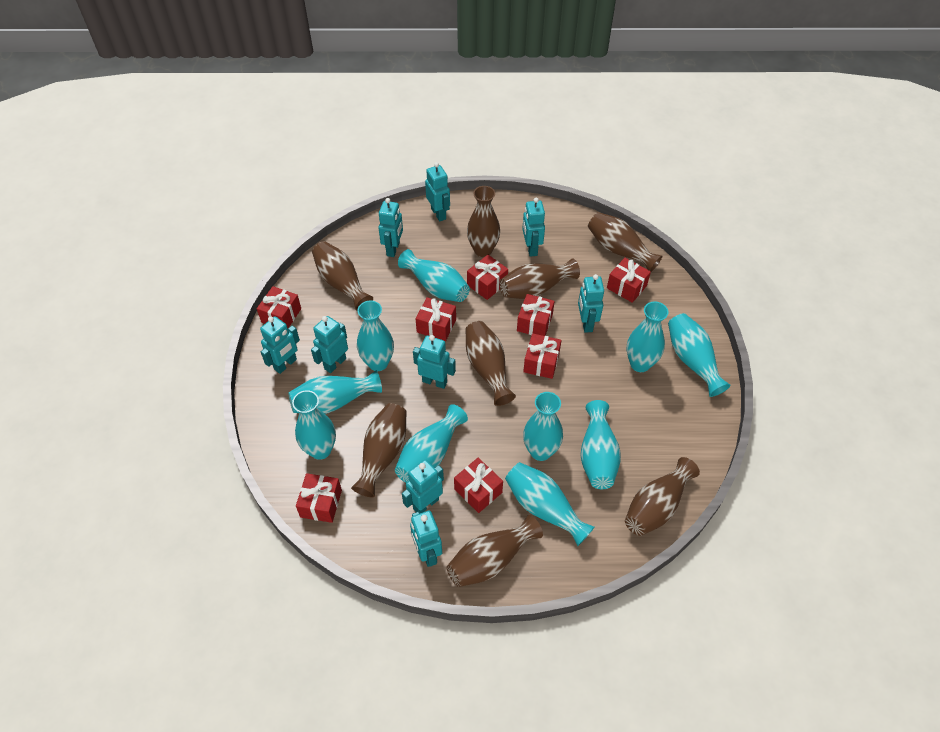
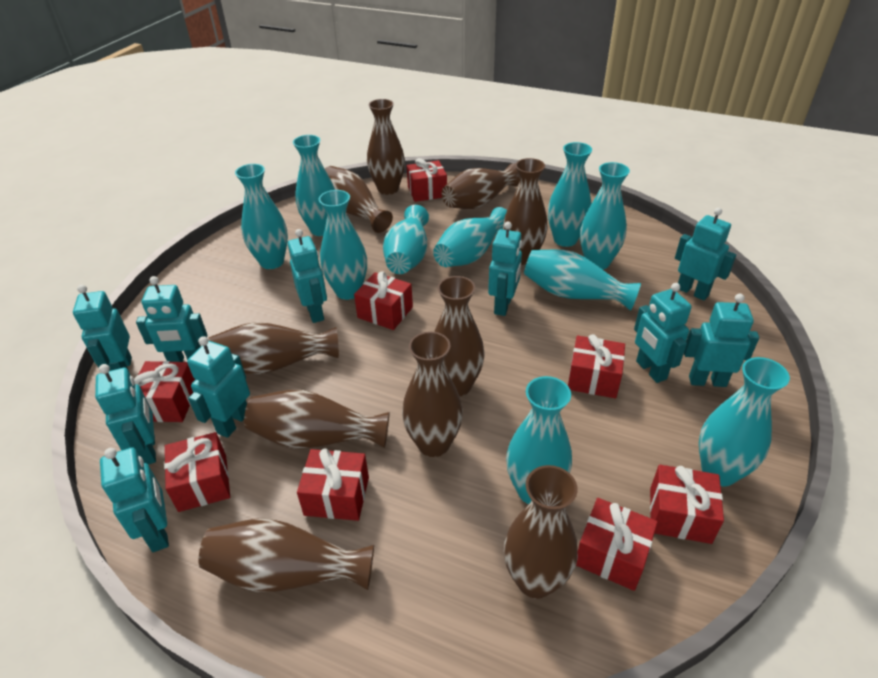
brown vase: 8 -> 10
turquoise robot: 9 -> 10

